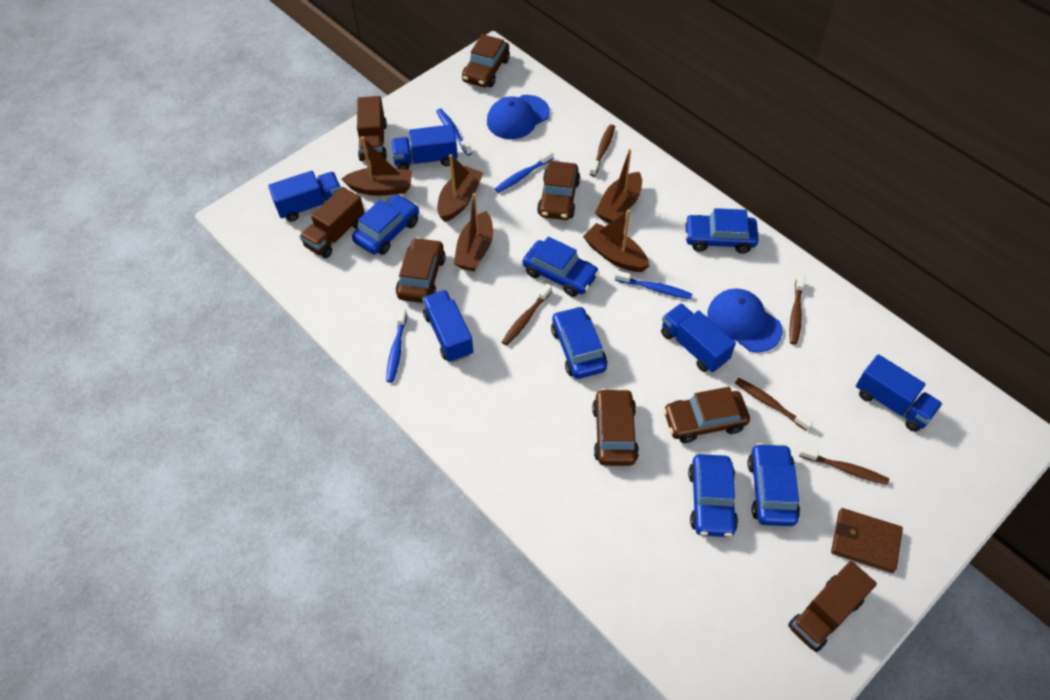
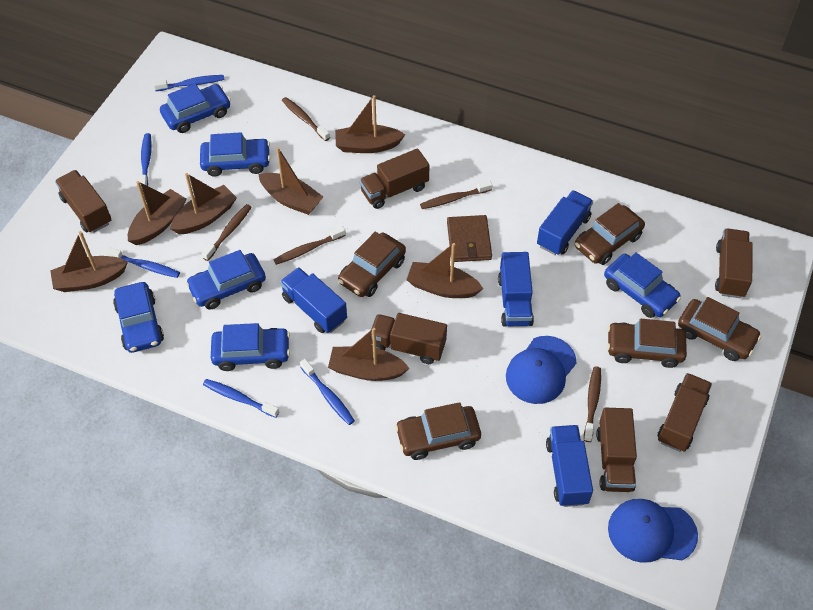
blue toothbrush: 4 -> 5
blue truck: 5 -> 4
brown boat: 5 -> 7
brown truck: 3 -> 6

